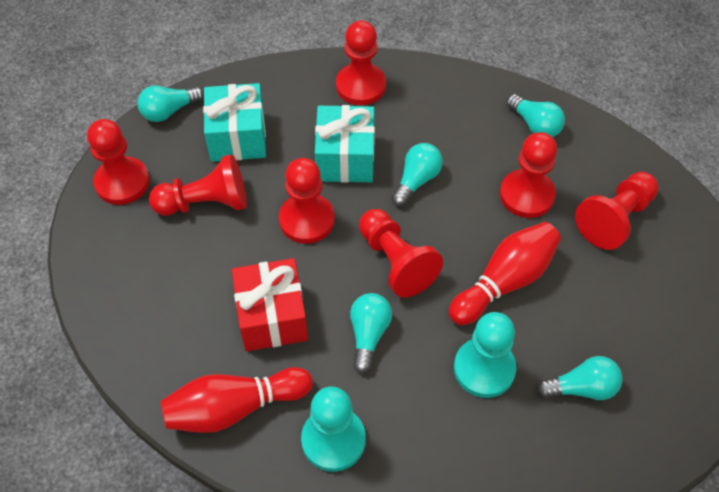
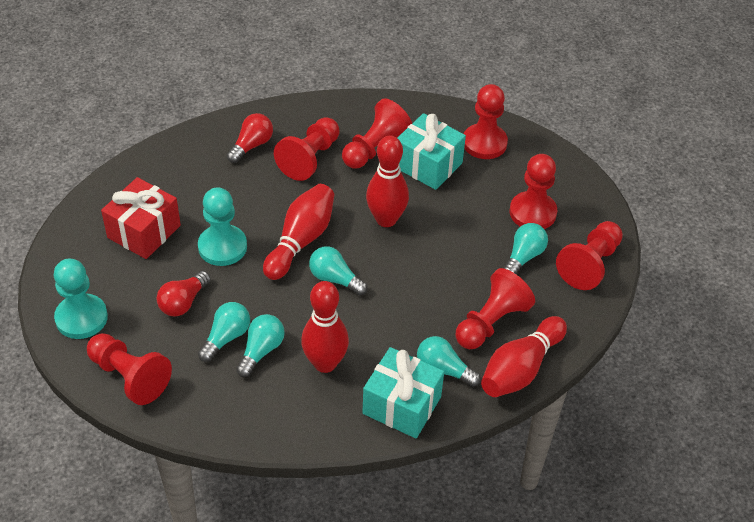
red bowling pin: 2 -> 4
red light bulb: 0 -> 2

